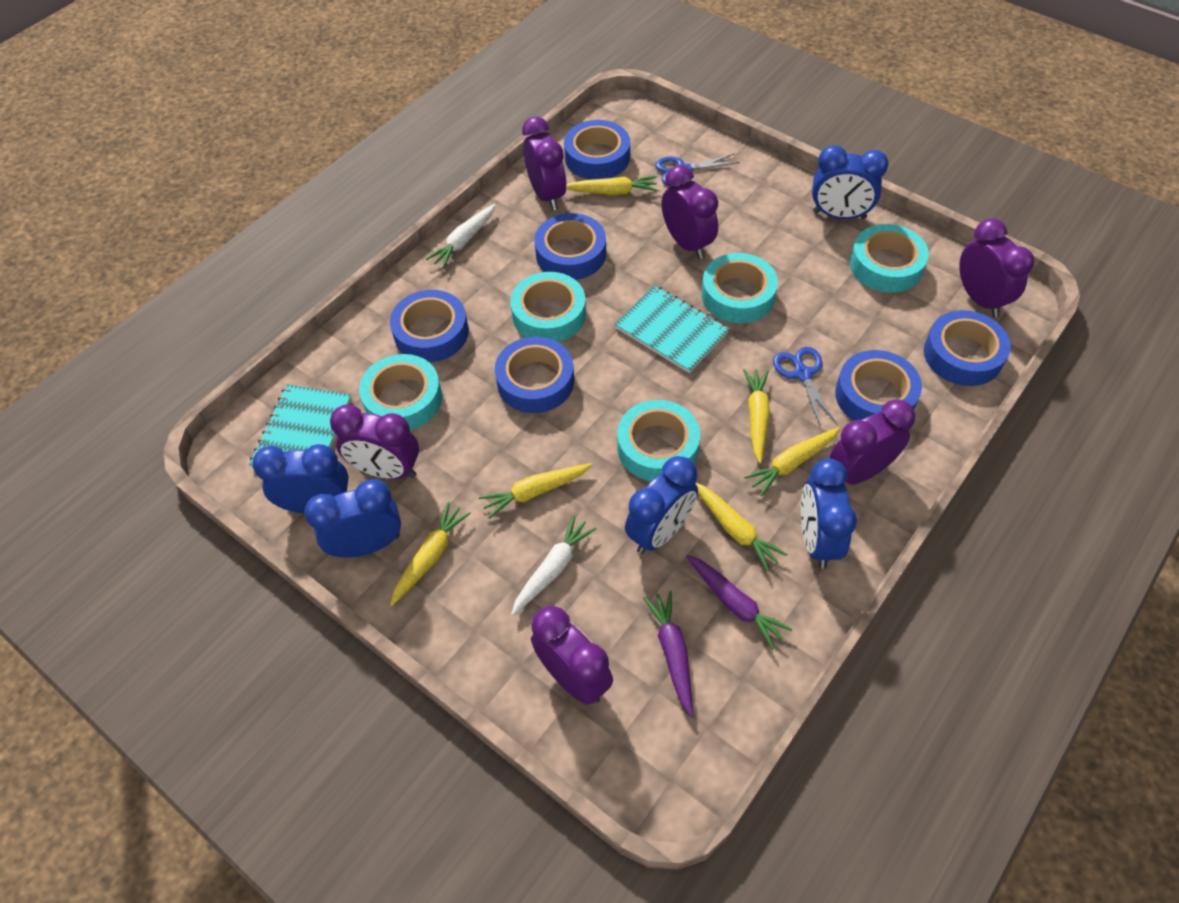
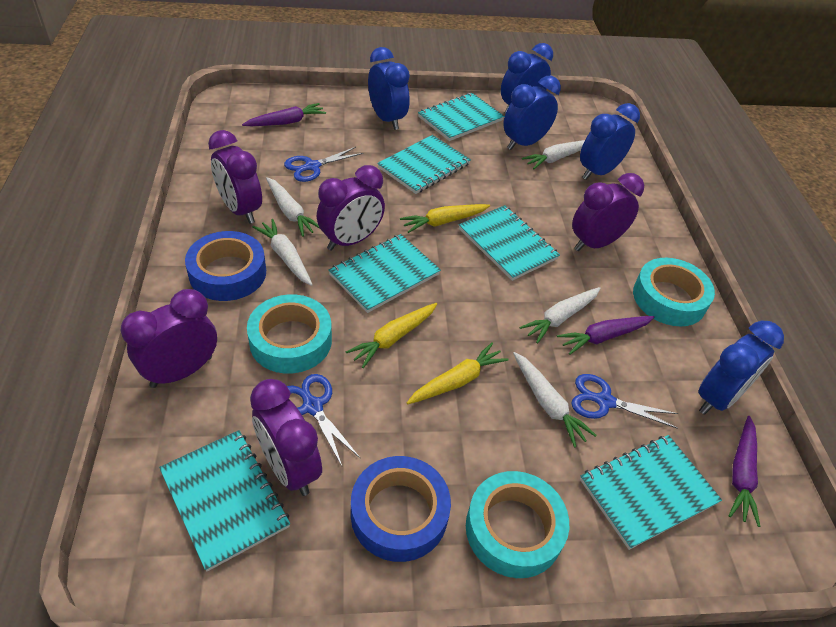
blue scissors: 2 -> 3
blue tape: 6 -> 2
purple carrot: 2 -> 3
purple clock: 6 -> 5
turquoise notebook: 2 -> 6
turquoise tape: 5 -> 3
white carrot: 2 -> 5
yellow carrot: 6 -> 3

